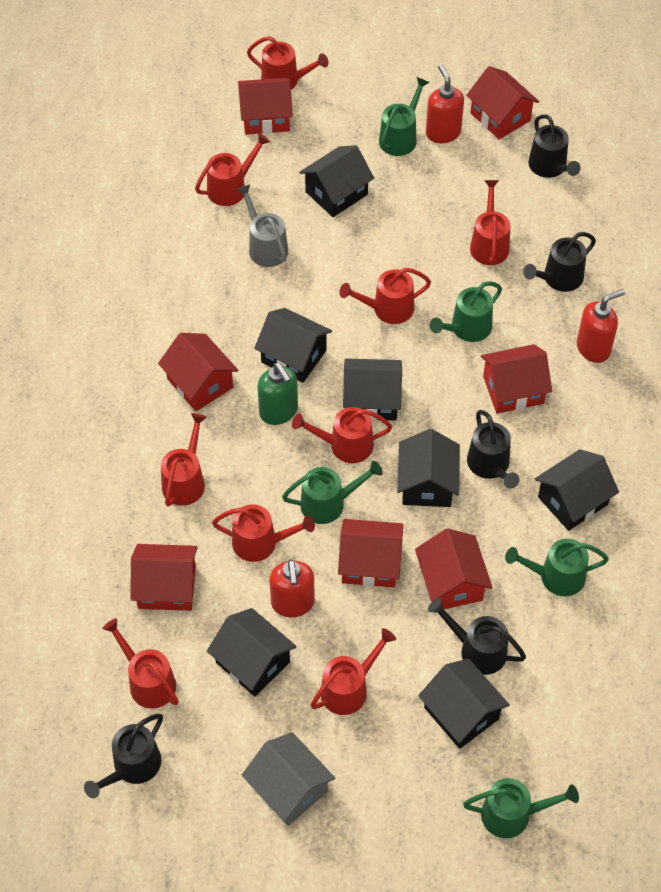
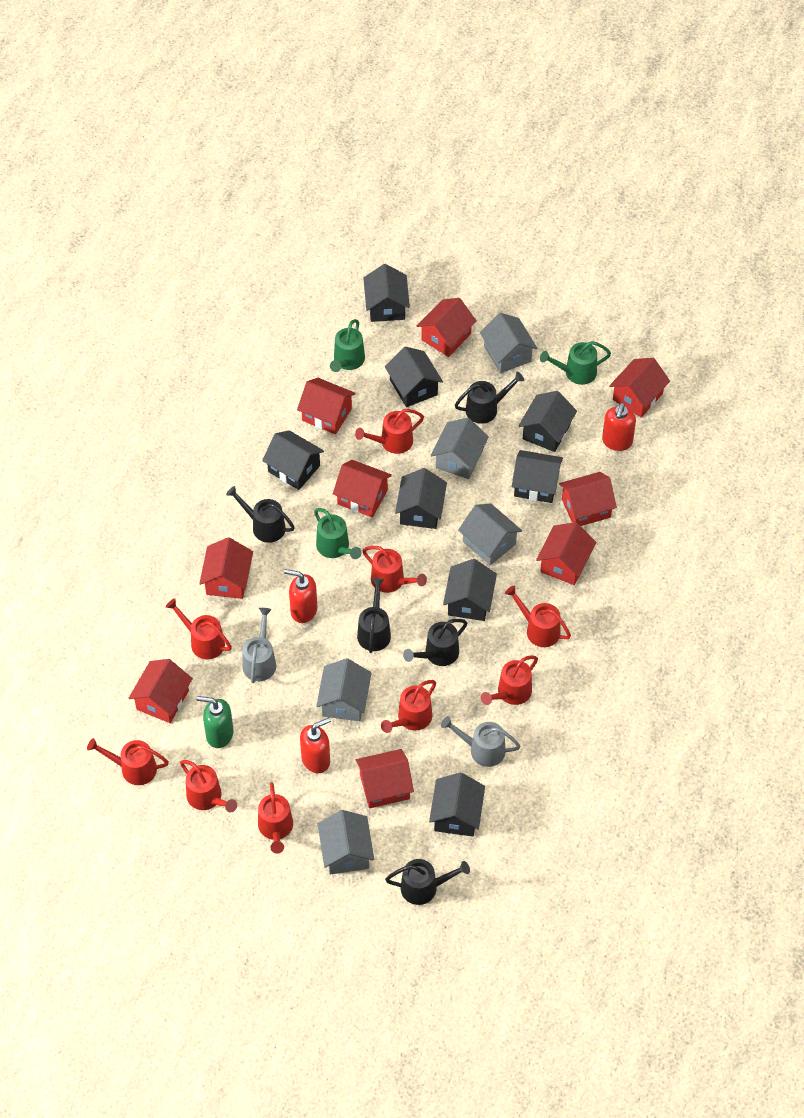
black house: 7 -> 8
green watering can: 5 -> 3
grey house: 1 -> 5
grey watering can: 1 -> 2
red house: 7 -> 9

